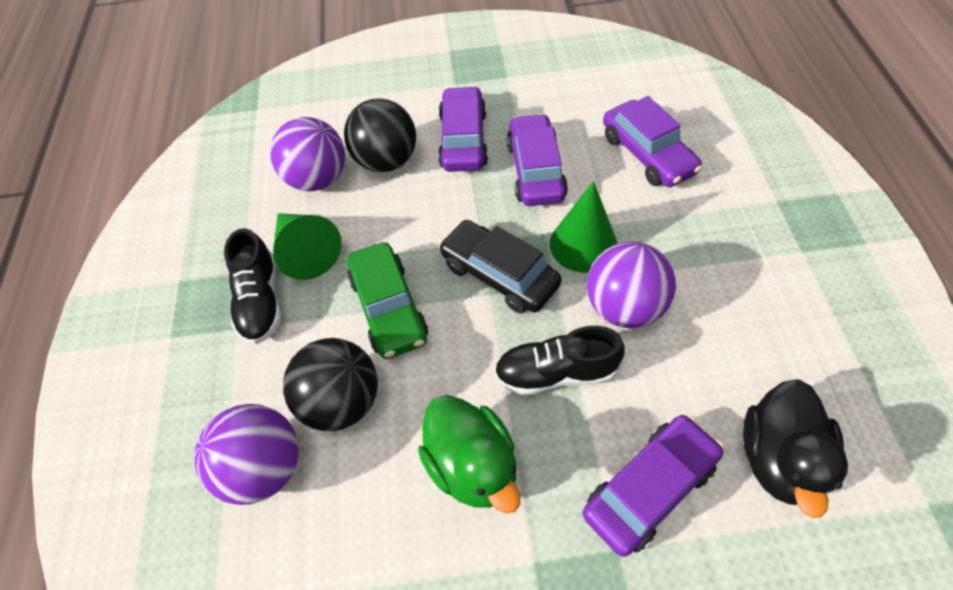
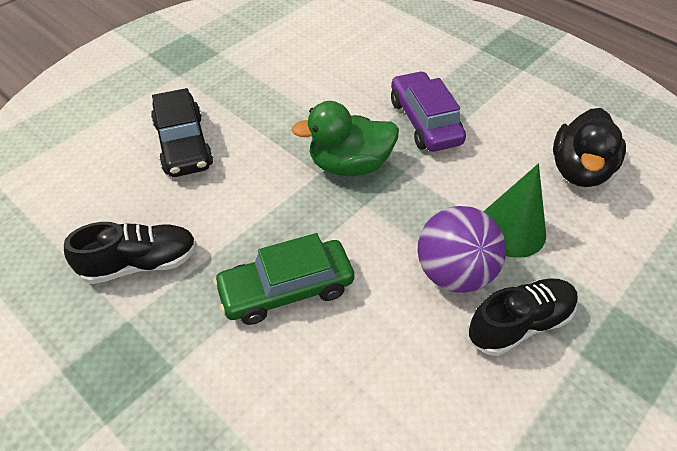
black ball: 2 -> 0
green cone: 2 -> 1
purple ball: 3 -> 1
purple car: 4 -> 1

